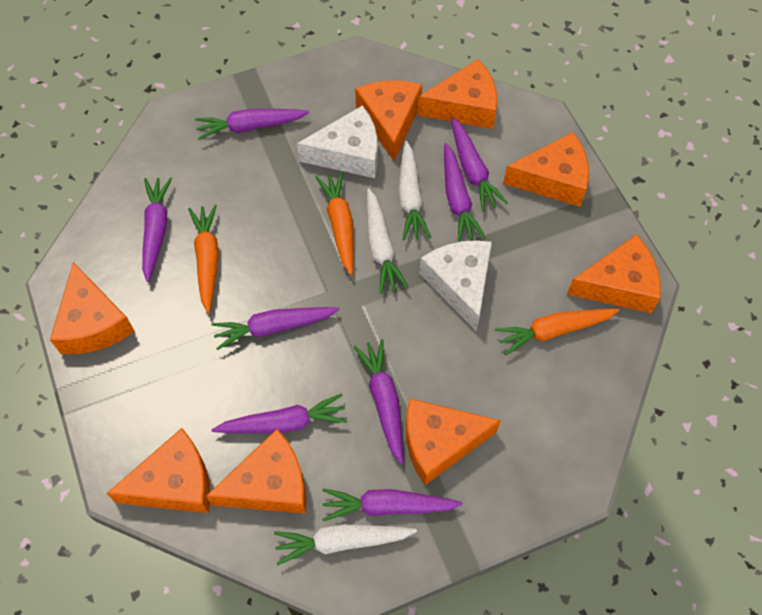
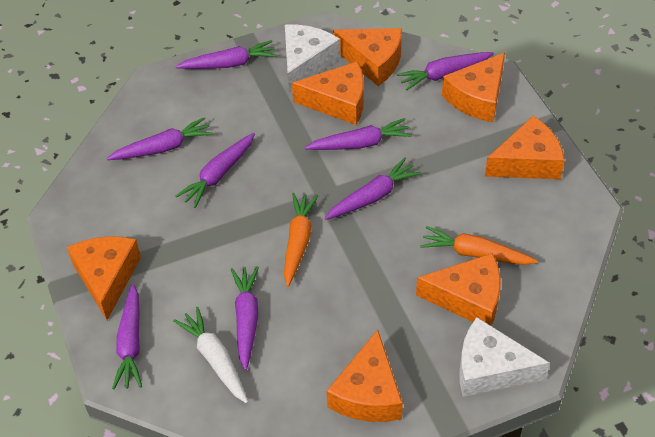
orange carrot: 3 -> 2
orange cheese: 8 -> 7
white carrot: 3 -> 1

